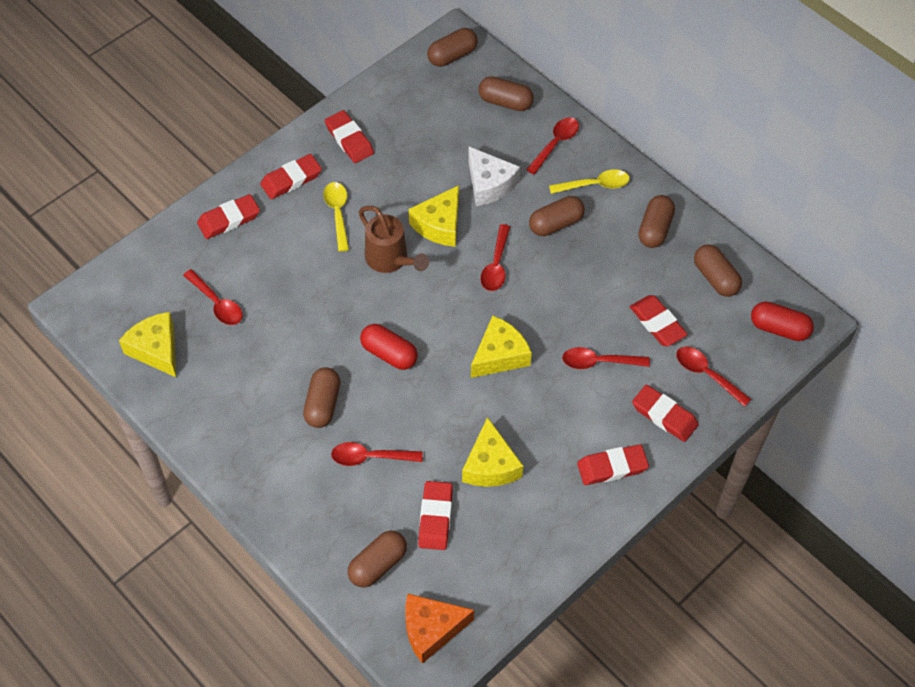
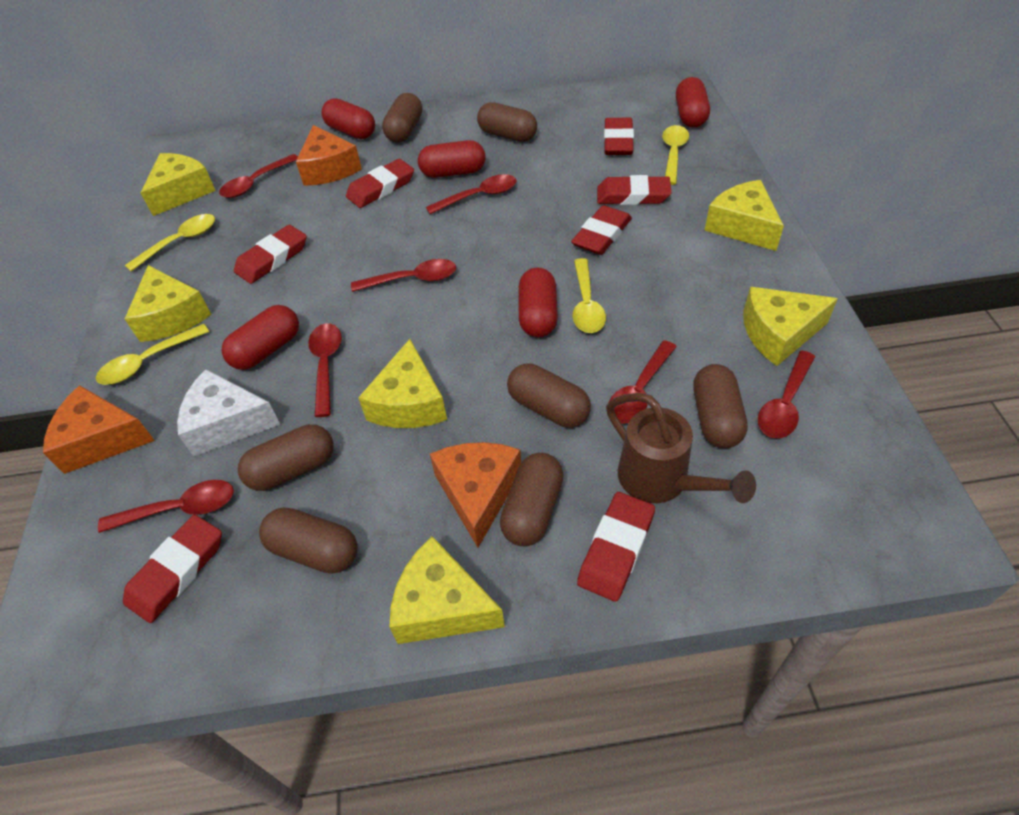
orange cheese: 1 -> 3
red capsule: 2 -> 5
red spoon: 6 -> 7
yellow cheese: 4 -> 6
yellow spoon: 2 -> 4

